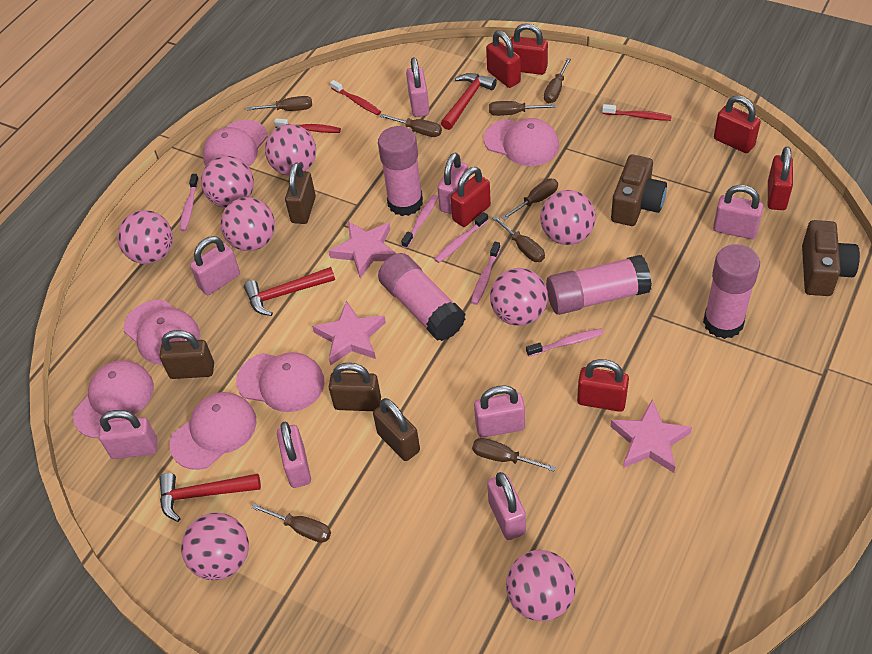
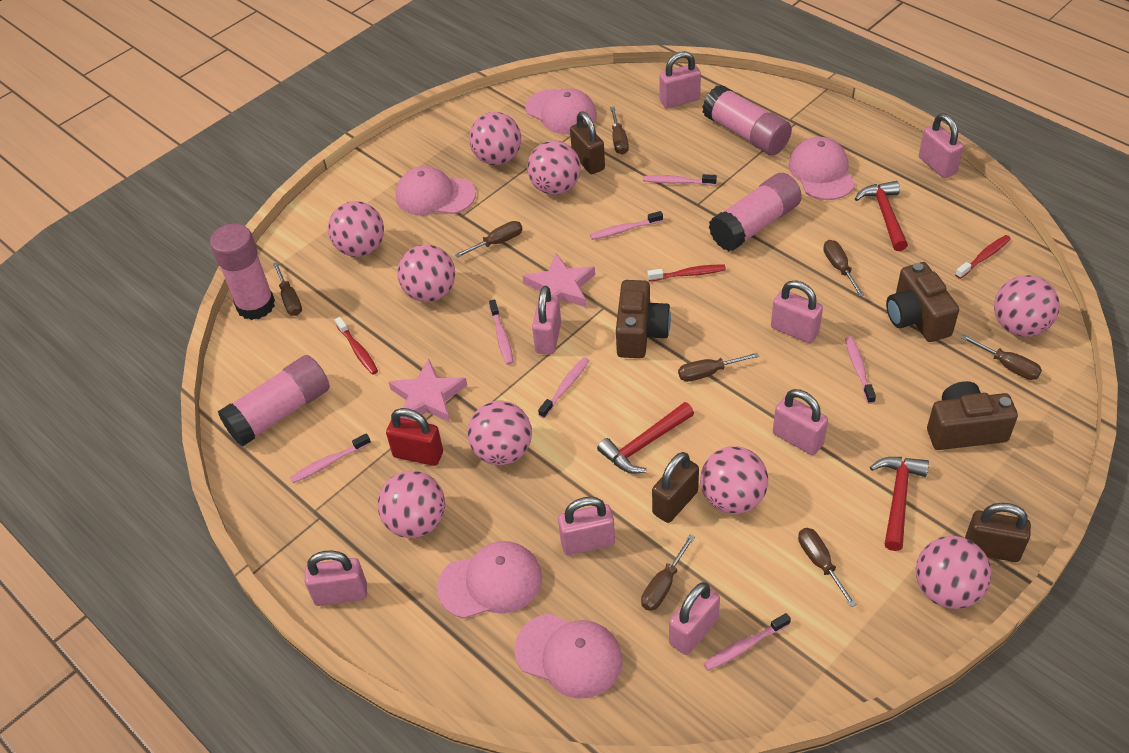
brown camera: 2 -> 3
brown padlock: 4 -> 3
pink ball: 8 -> 9
pink cap: 6 -> 5
pink star: 3 -> 2
pink toothbrush: 5 -> 7
red padlock: 6 -> 1

